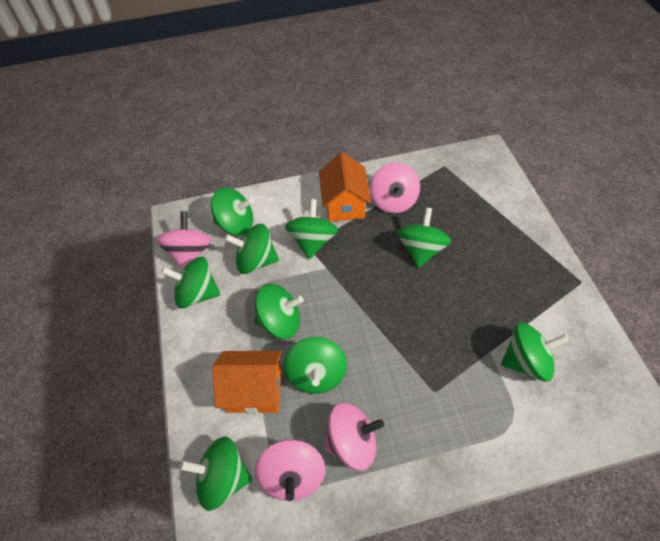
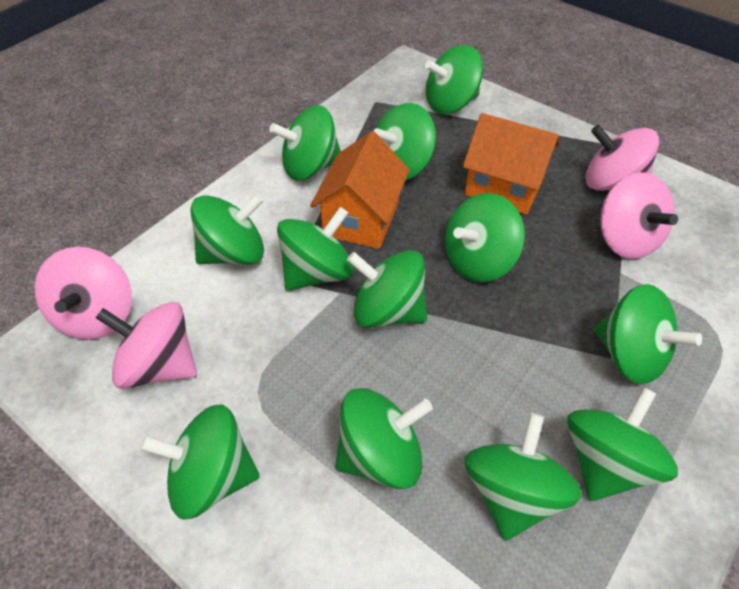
green spinning top: 9 -> 12

